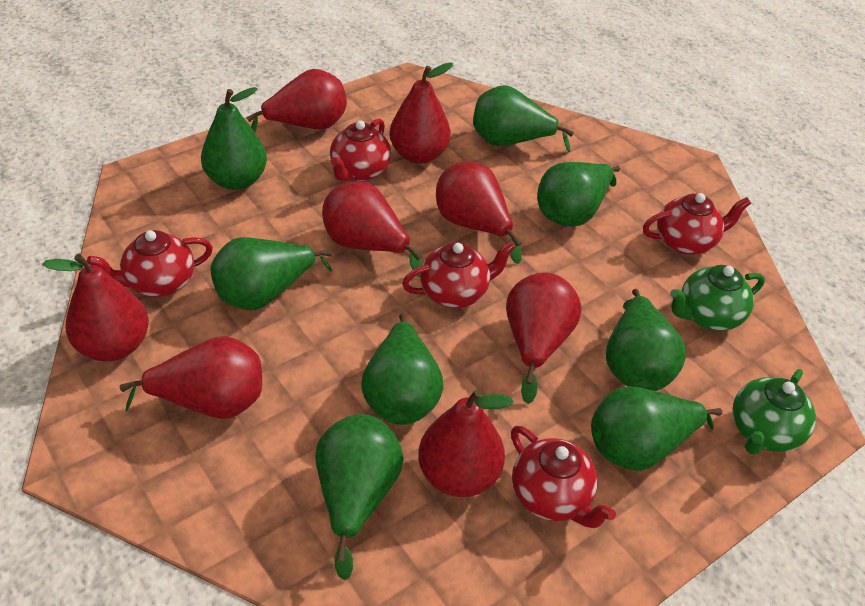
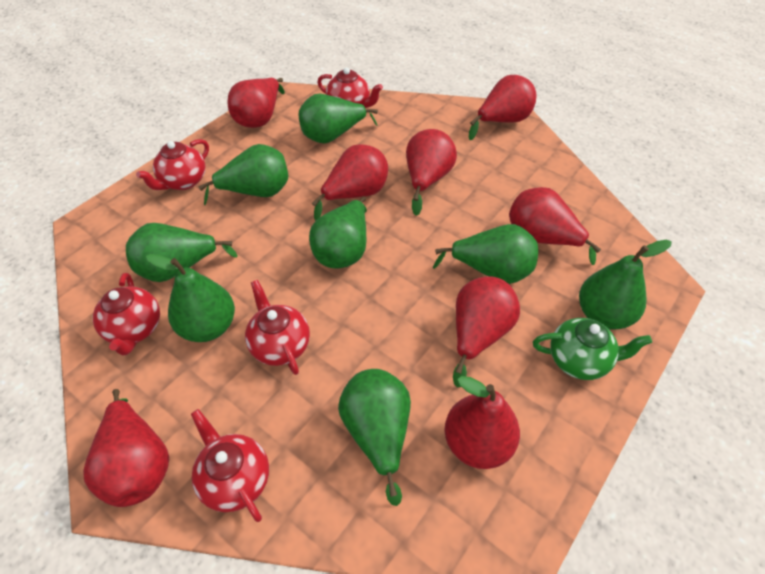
green teapot: 2 -> 1

